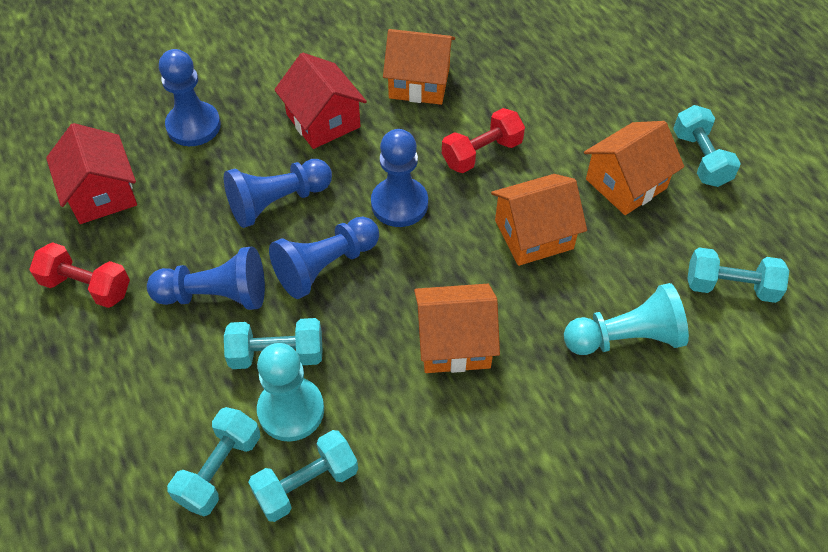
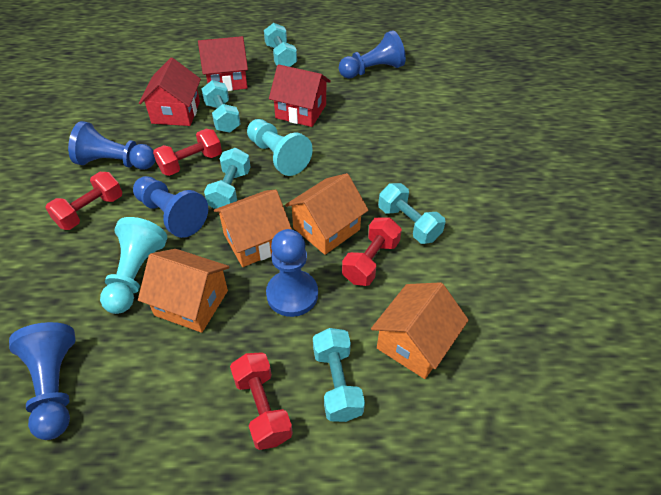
red dumbbell: 2 -> 4
red house: 2 -> 3

